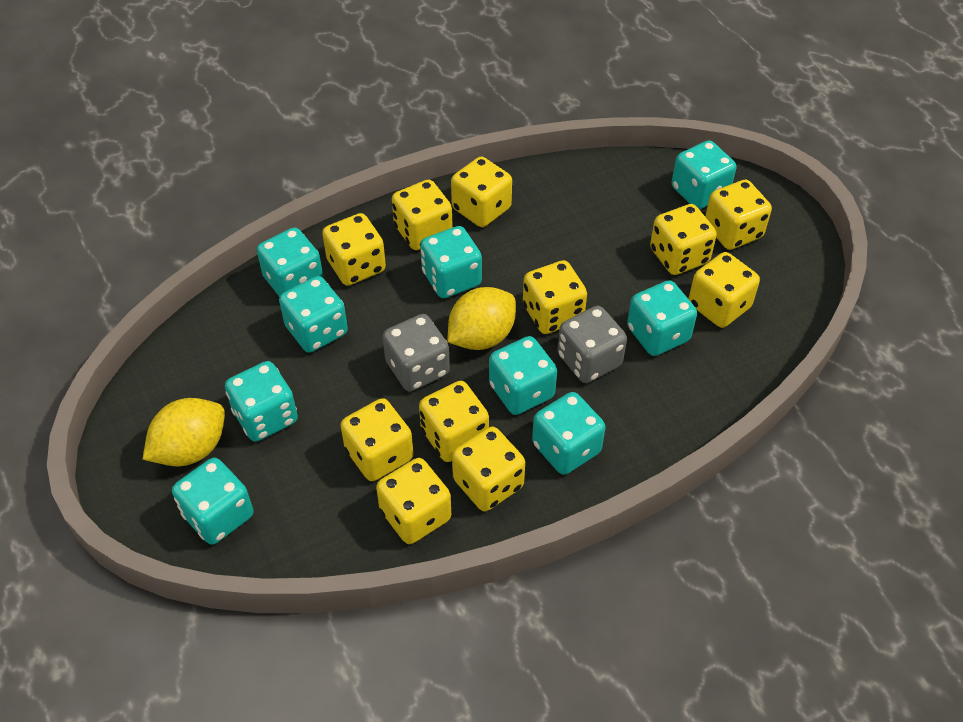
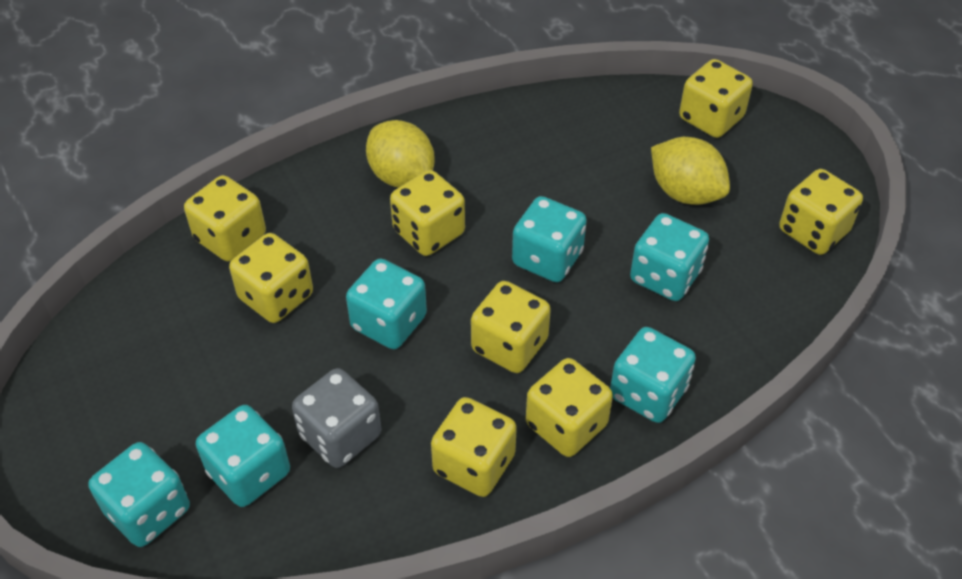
grey dice: 2 -> 1
turquoise dice: 9 -> 6
yellow dice: 11 -> 8

